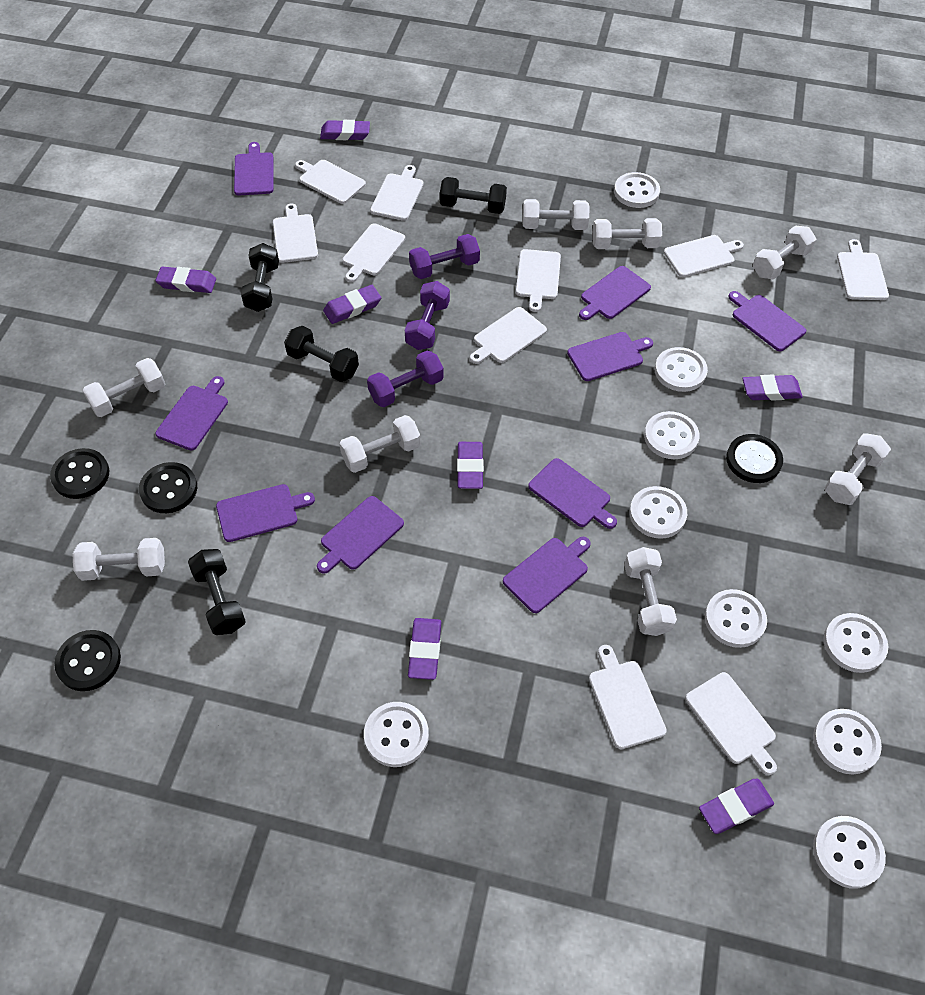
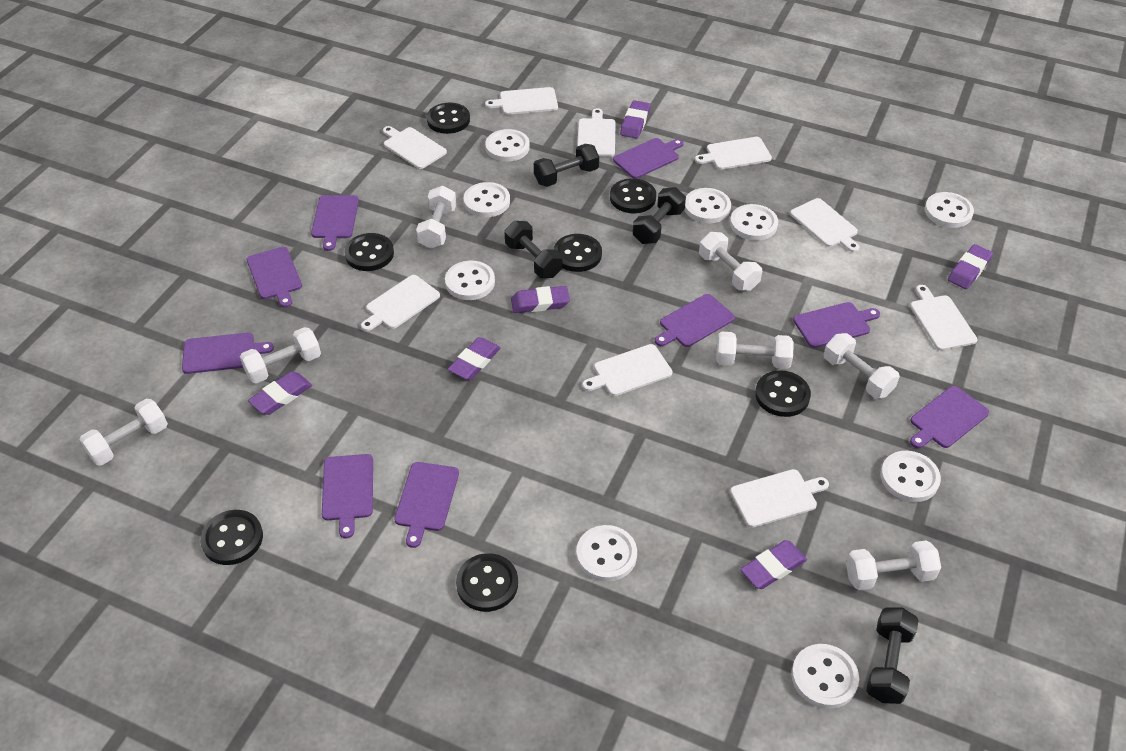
black button: 4 -> 7
purple dumbbell: 3 -> 0
purple eraser: 7 -> 6
white cutting board: 10 -> 9
white dumbbell: 8 -> 7

